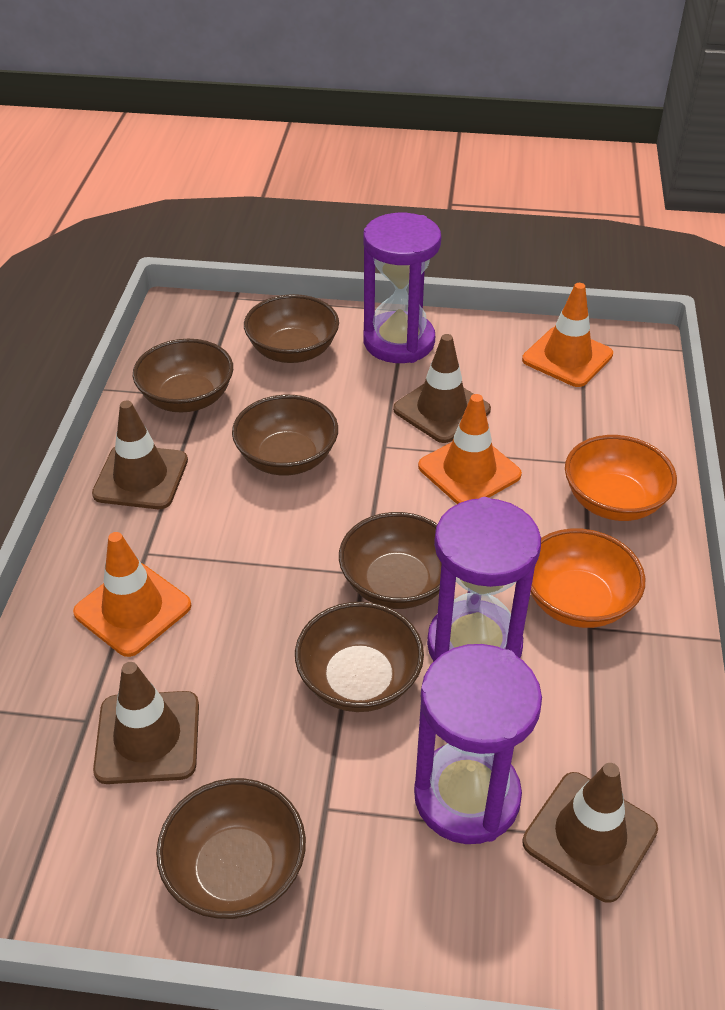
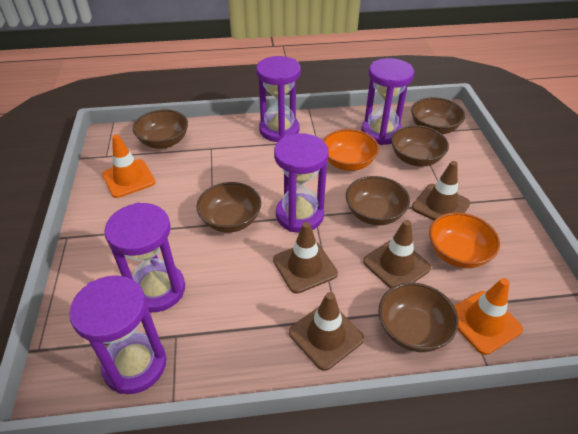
orange traffic cone: 3 -> 2
purple hourglass: 3 -> 5

